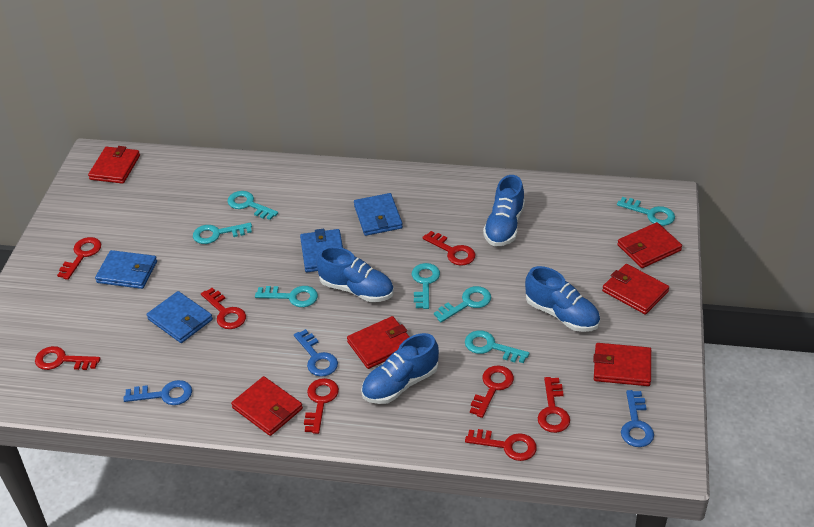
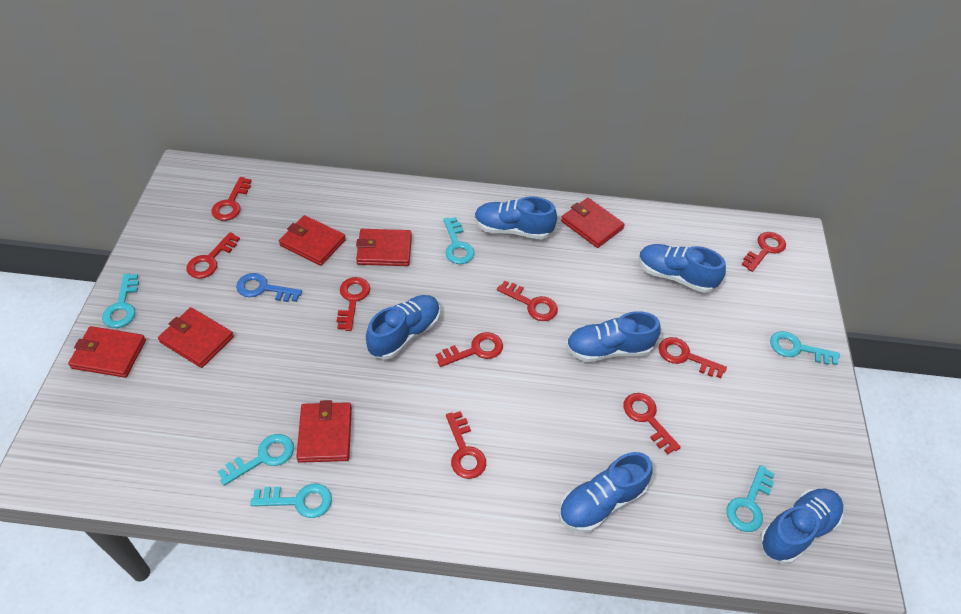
blue key: 3 -> 1
blue shoe: 4 -> 6
blue wallet: 4 -> 0
red key: 8 -> 9
turquoise key: 7 -> 6

